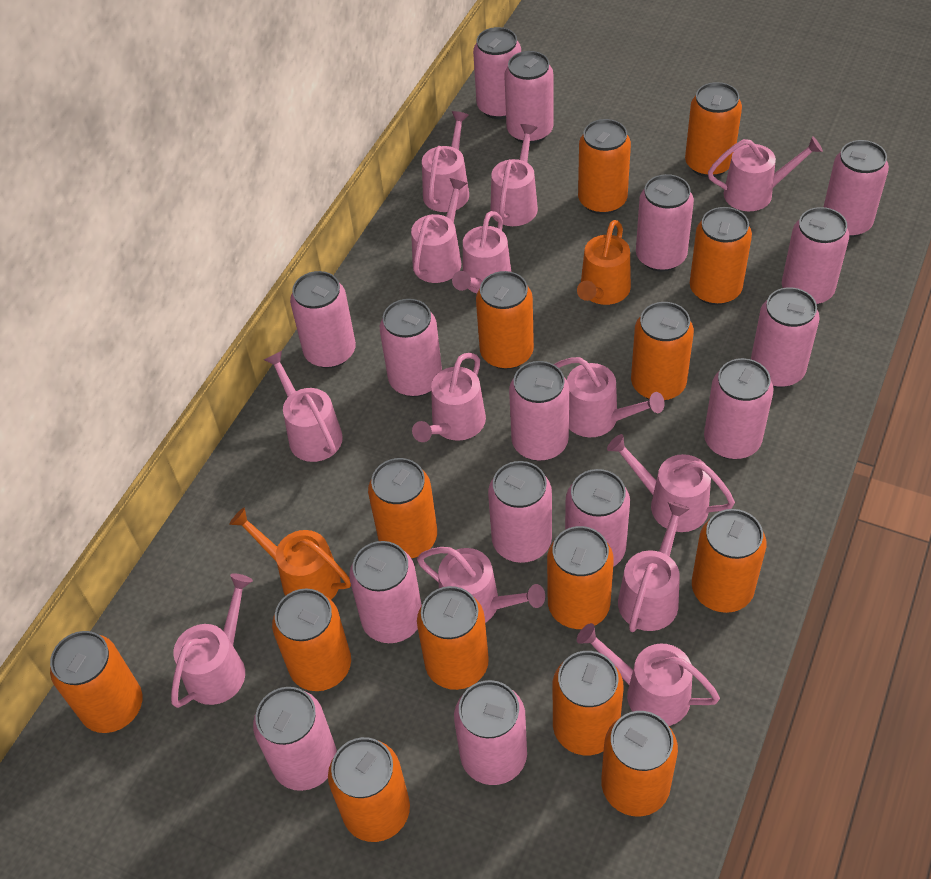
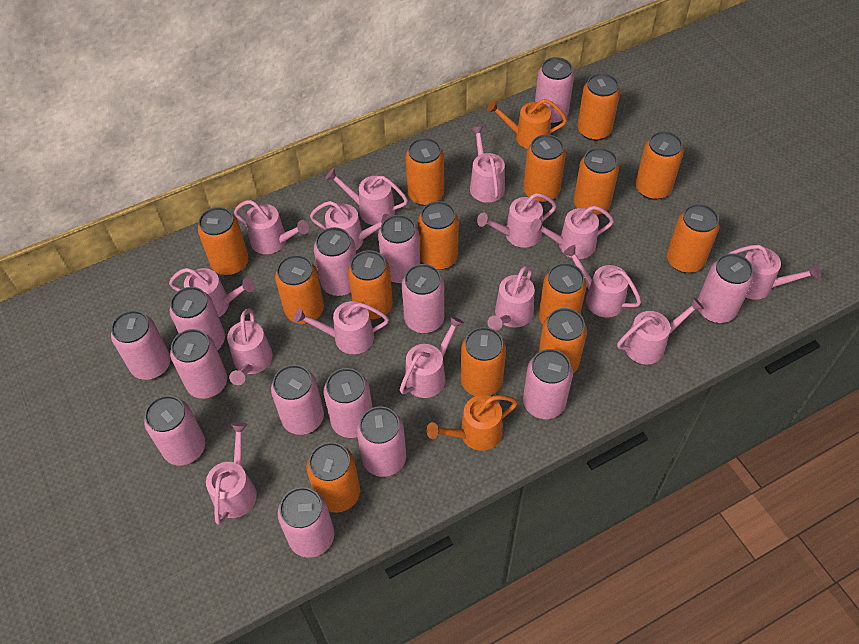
pink can: 15 -> 14
pink watering can: 13 -> 15

